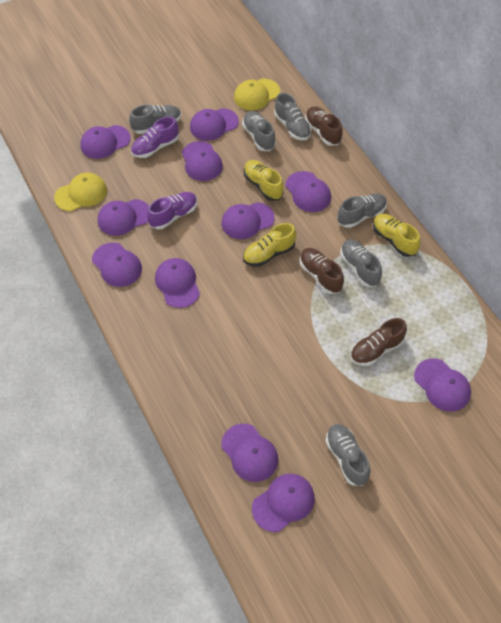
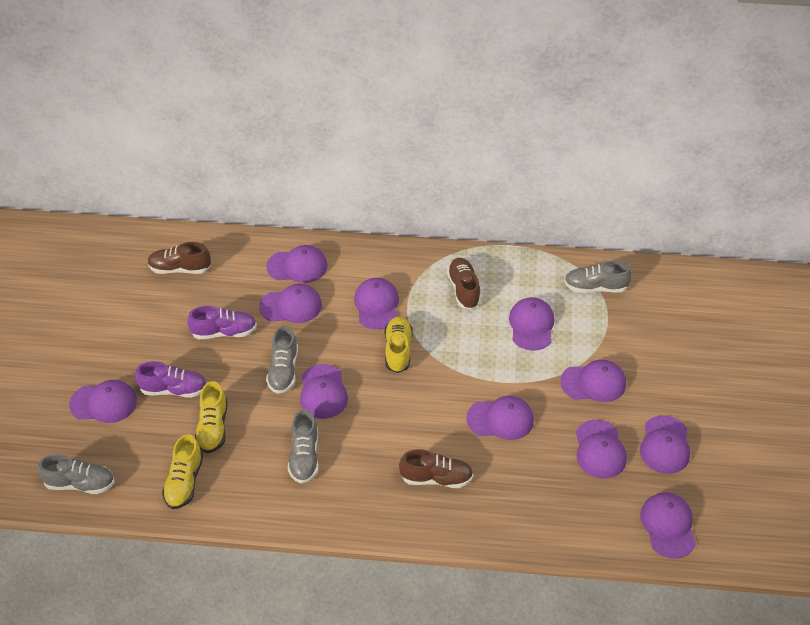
grey shoe: 6 -> 4
yellow cap: 2 -> 0

